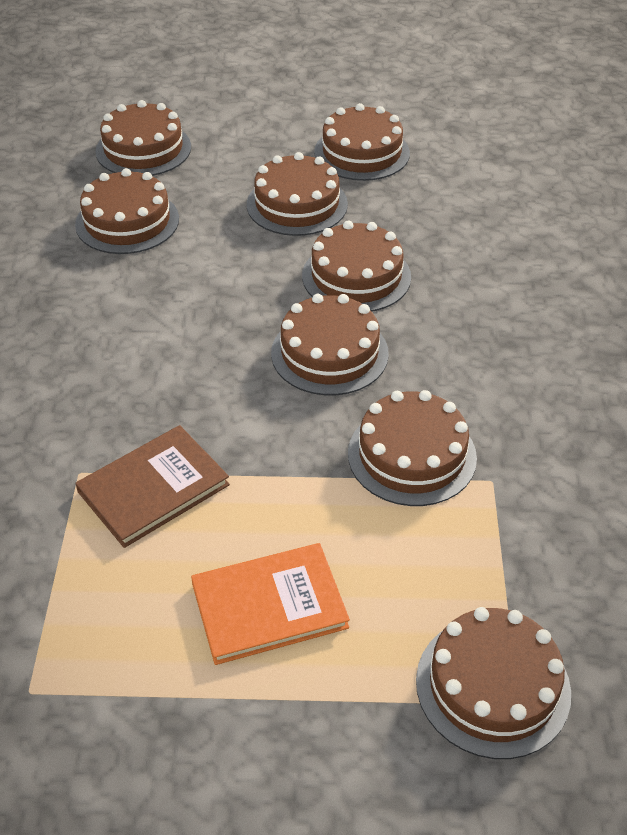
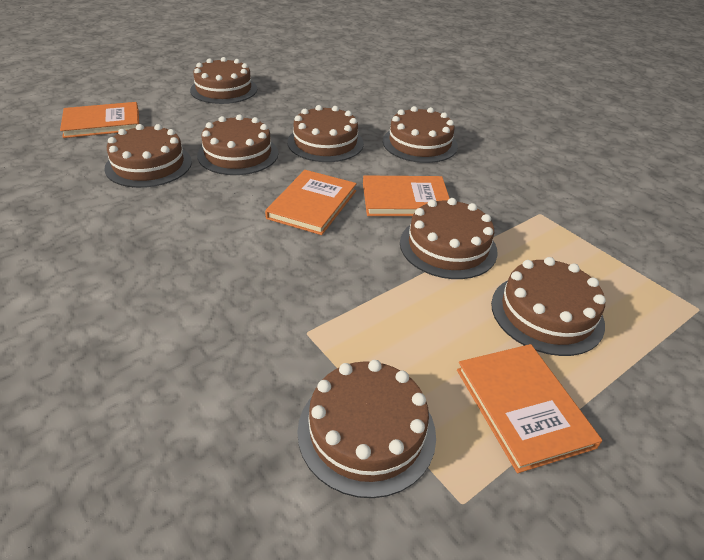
brown book: 1 -> 0
orange book: 1 -> 4

